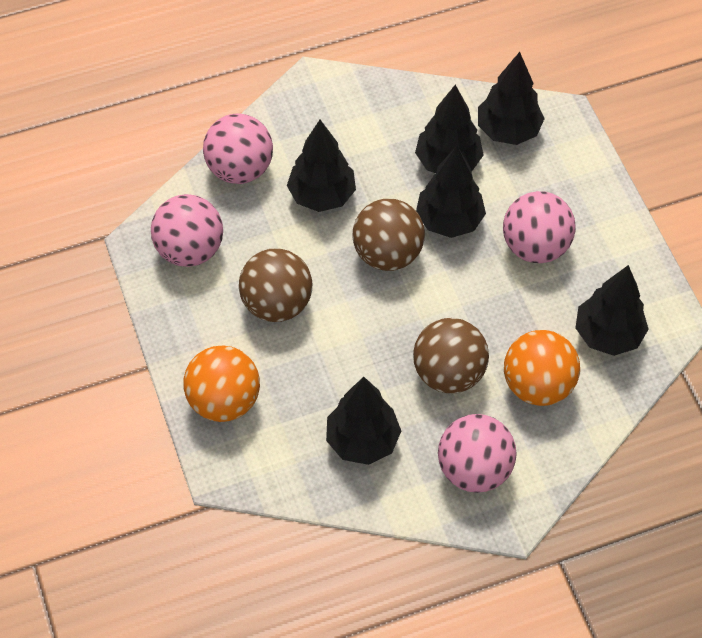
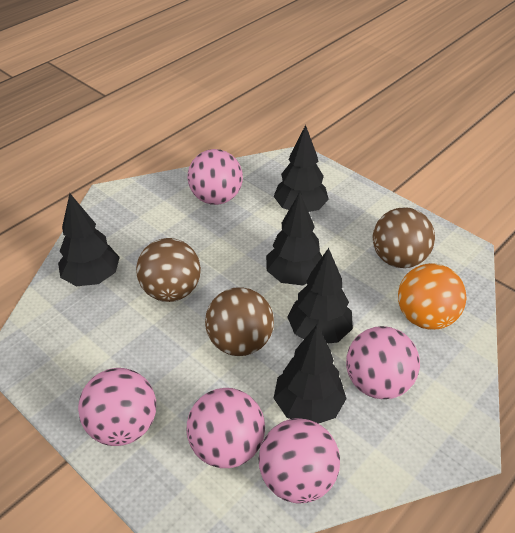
black tree: 6 -> 5
orange ball: 2 -> 1
pink ball: 4 -> 5

